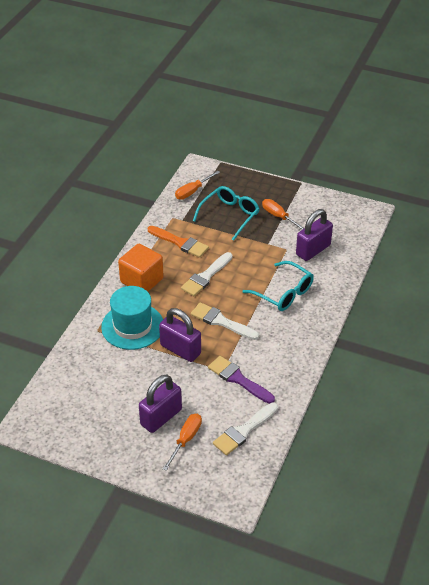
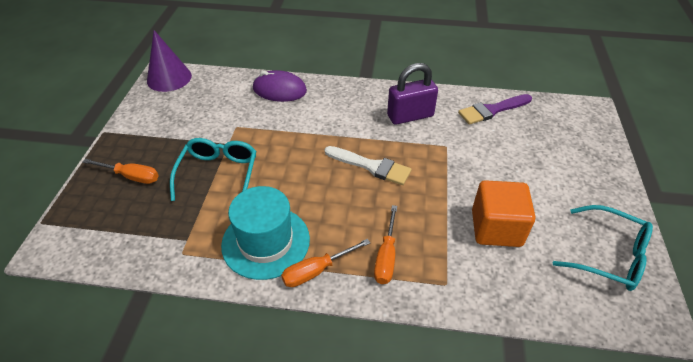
orange brush: 1 -> 0
purple cone: 0 -> 1
purple mouse: 0 -> 1
purple padlock: 3 -> 1
white brush: 3 -> 1

